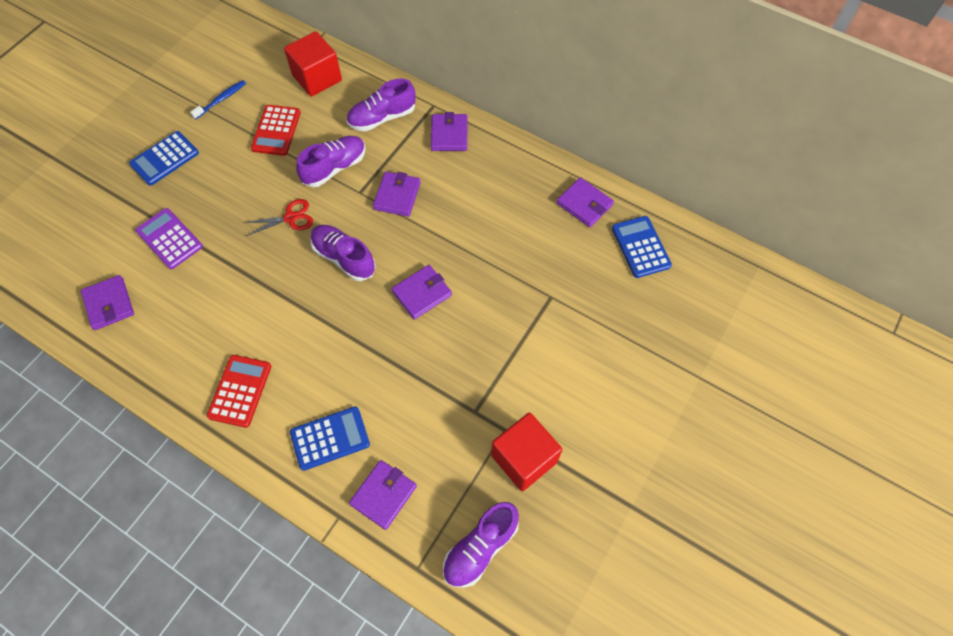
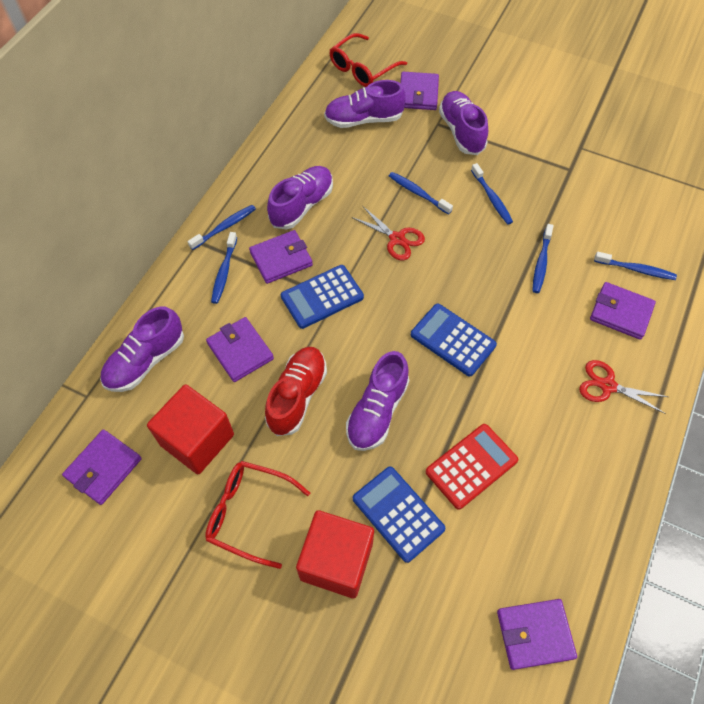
blue toothbrush: 1 -> 6
purple calculator: 1 -> 0
purple shoe: 4 -> 5
red calculator: 2 -> 1
red glasses: 0 -> 2
red scissors: 1 -> 2
red shoe: 0 -> 1

